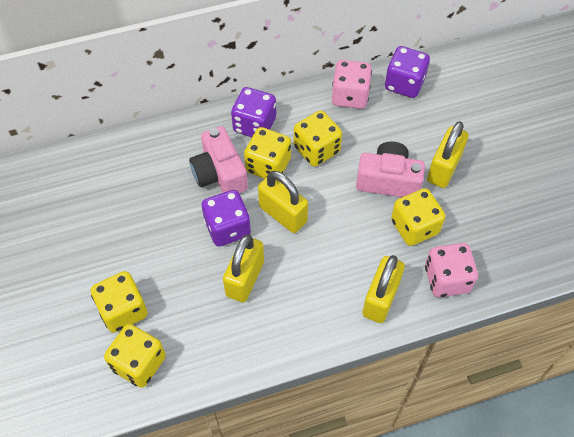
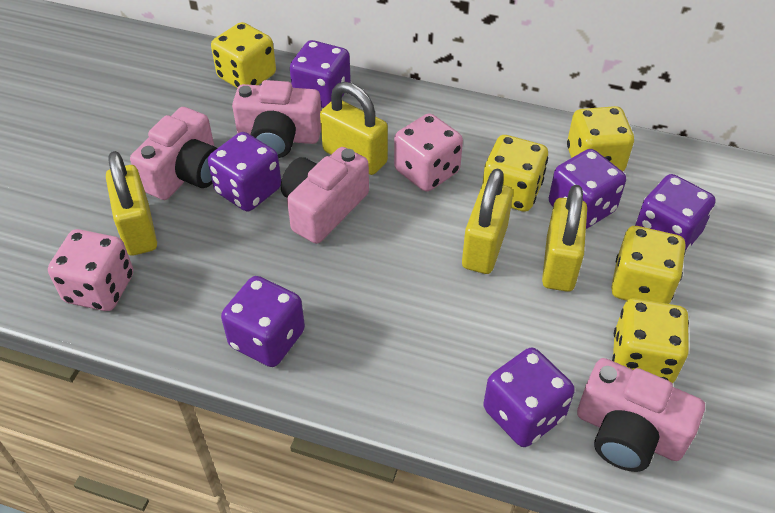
pink camera: 2 -> 4
purple dice: 3 -> 6

